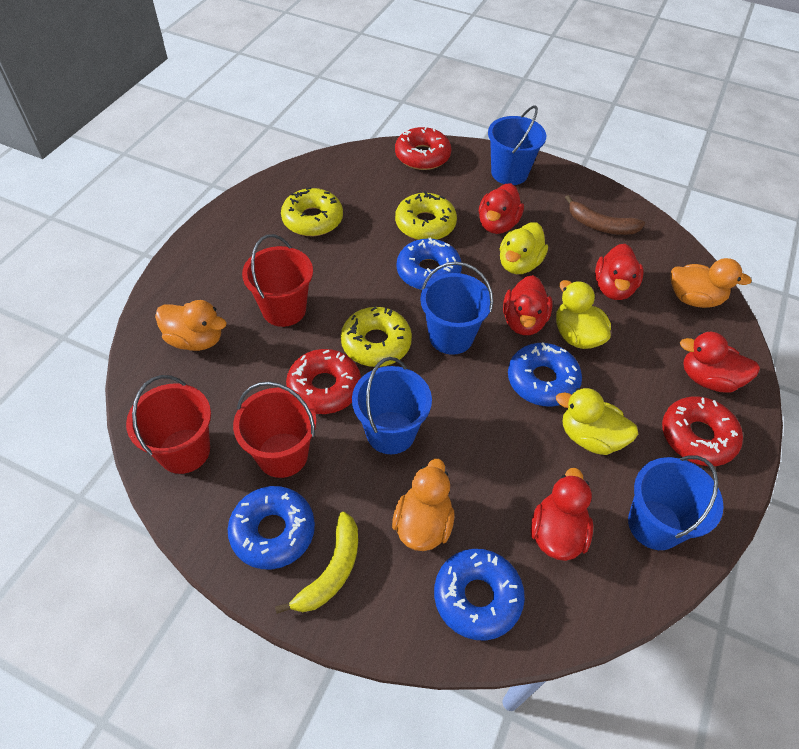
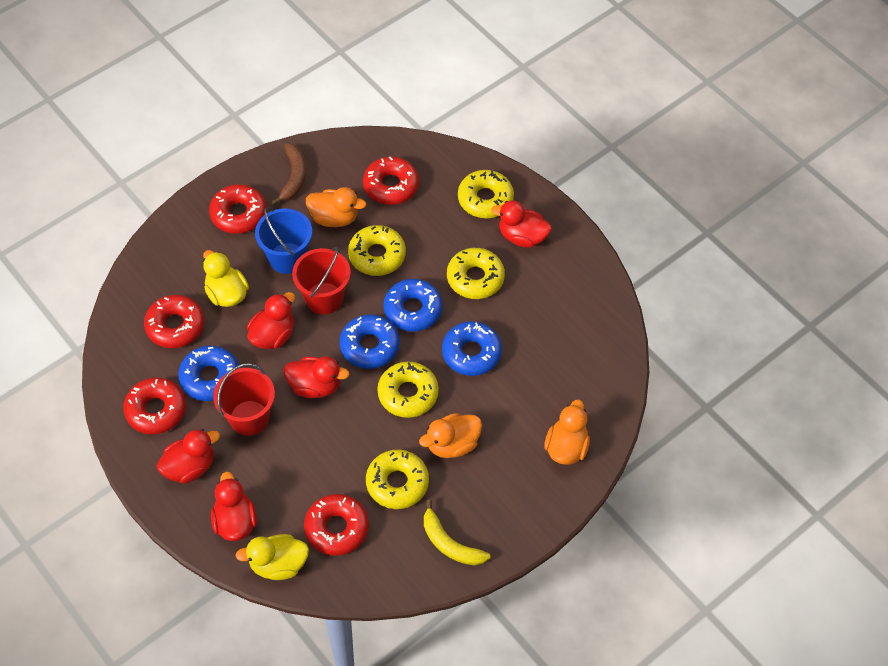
blue bucket: 4 -> 1
red bucket: 3 -> 2
red donut: 3 -> 5
yellow donut: 3 -> 5
yellow duck: 3 -> 2

